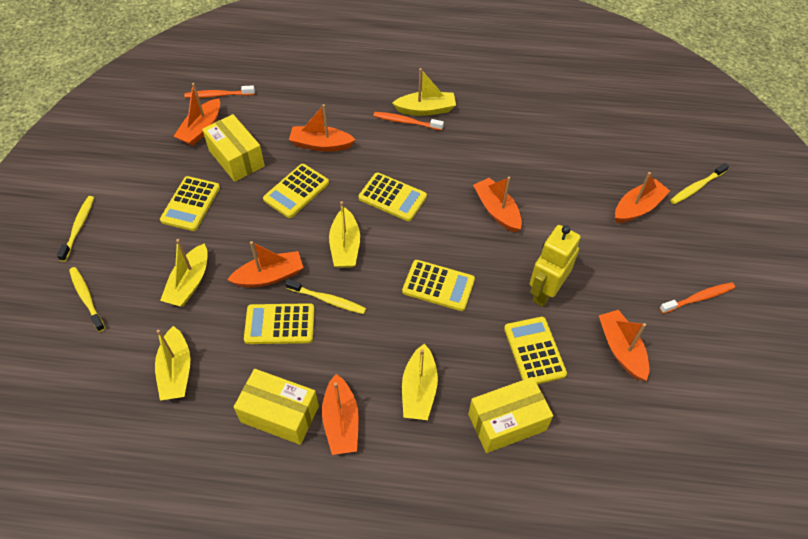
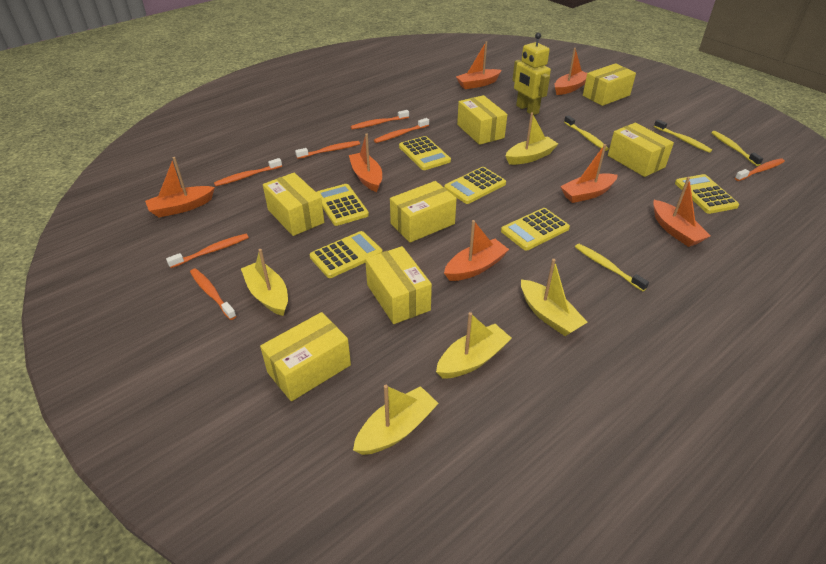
orange toothbrush: 3 -> 7
yellow box: 3 -> 7

